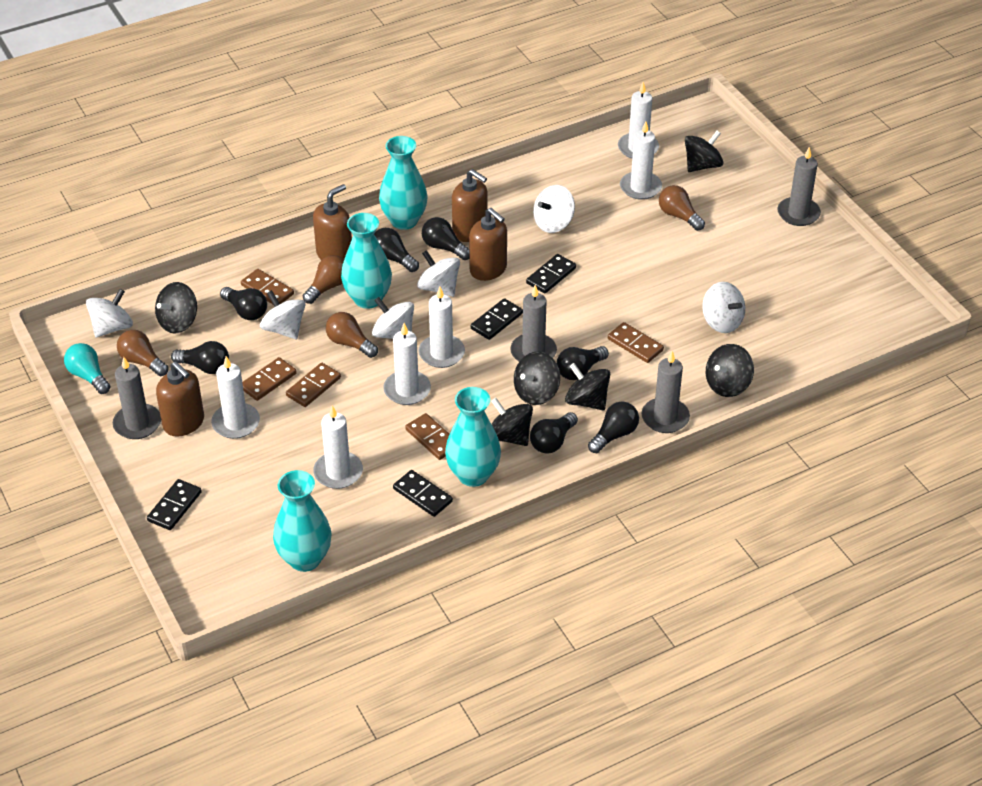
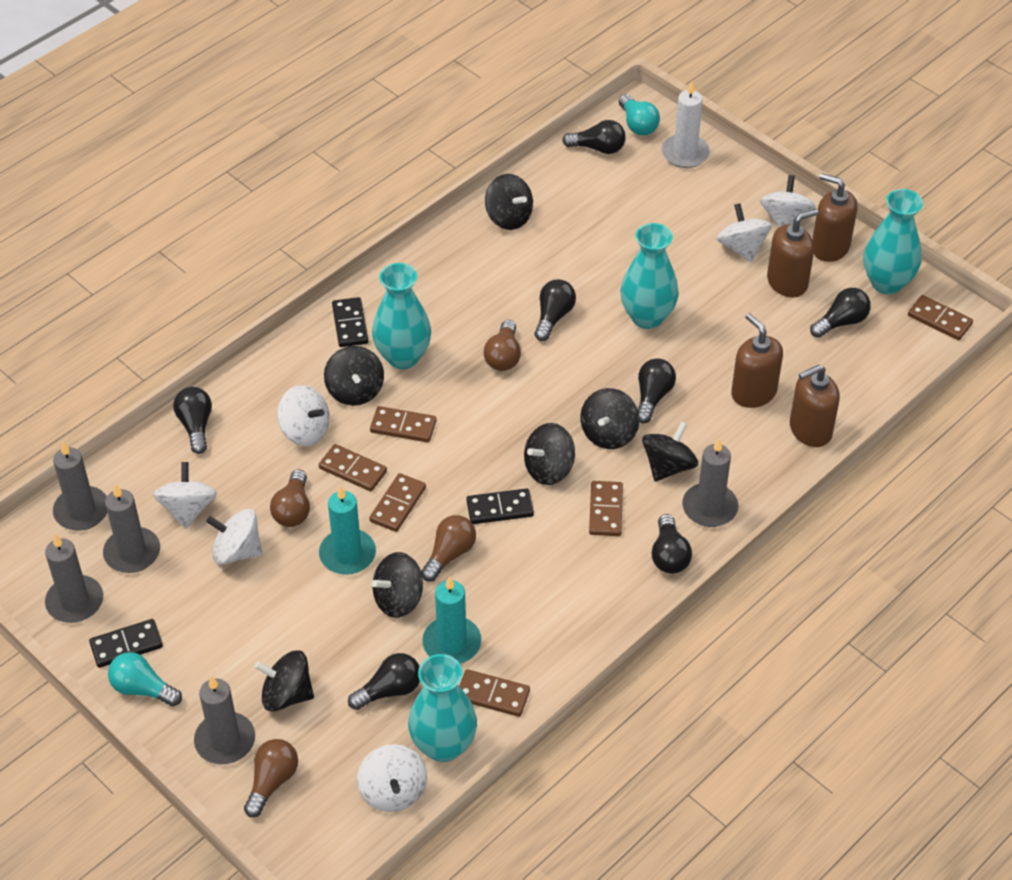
black domino: 4 -> 3
black spinning top: 6 -> 7
brown domino: 5 -> 6
grey candle: 4 -> 5
turquoise candle: 0 -> 2
turquoise light bulb: 1 -> 2
white candle: 6 -> 1

